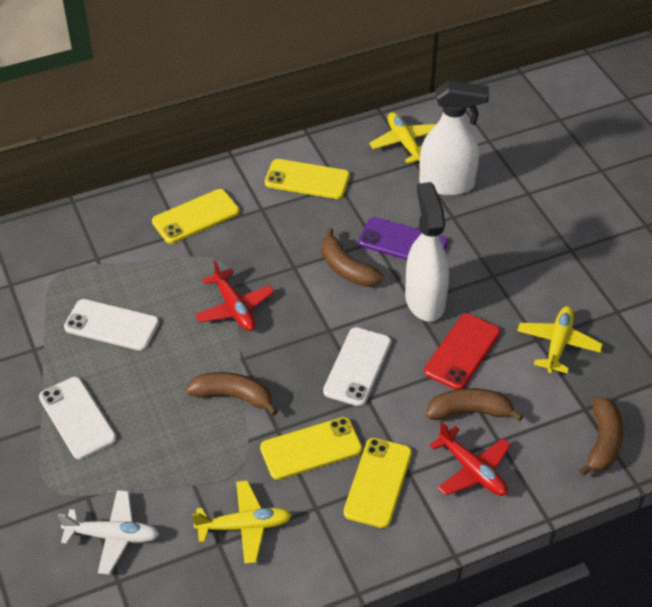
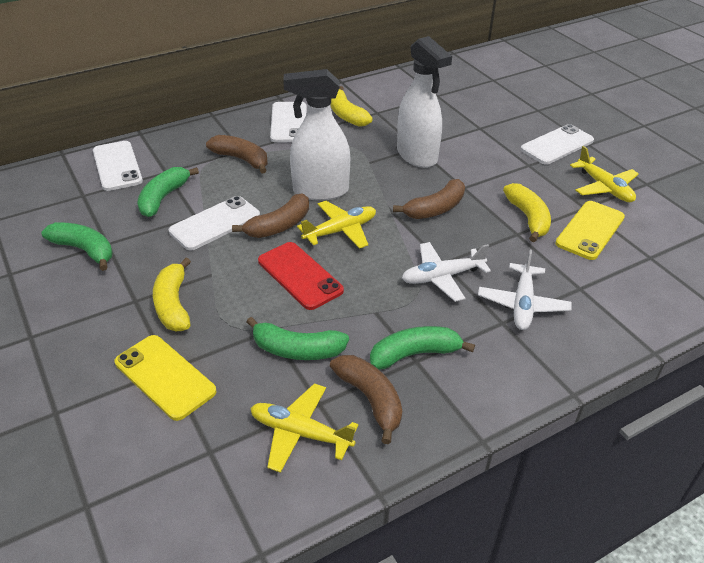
green banana: 0 -> 4
purple phone: 1 -> 0
red plane: 2 -> 0
white phone: 3 -> 4
white plane: 1 -> 2
yellow banana: 0 -> 3
yellow phone: 4 -> 2

